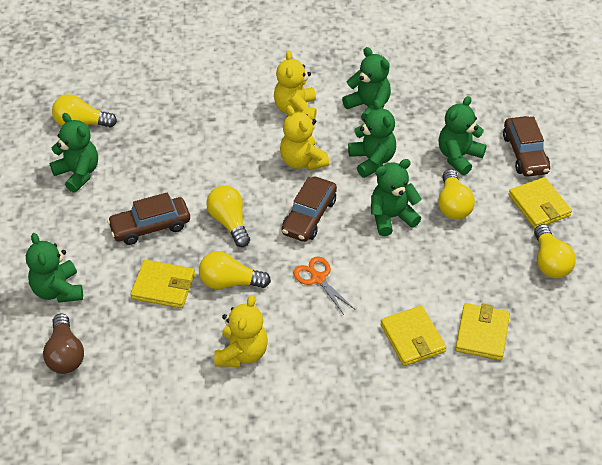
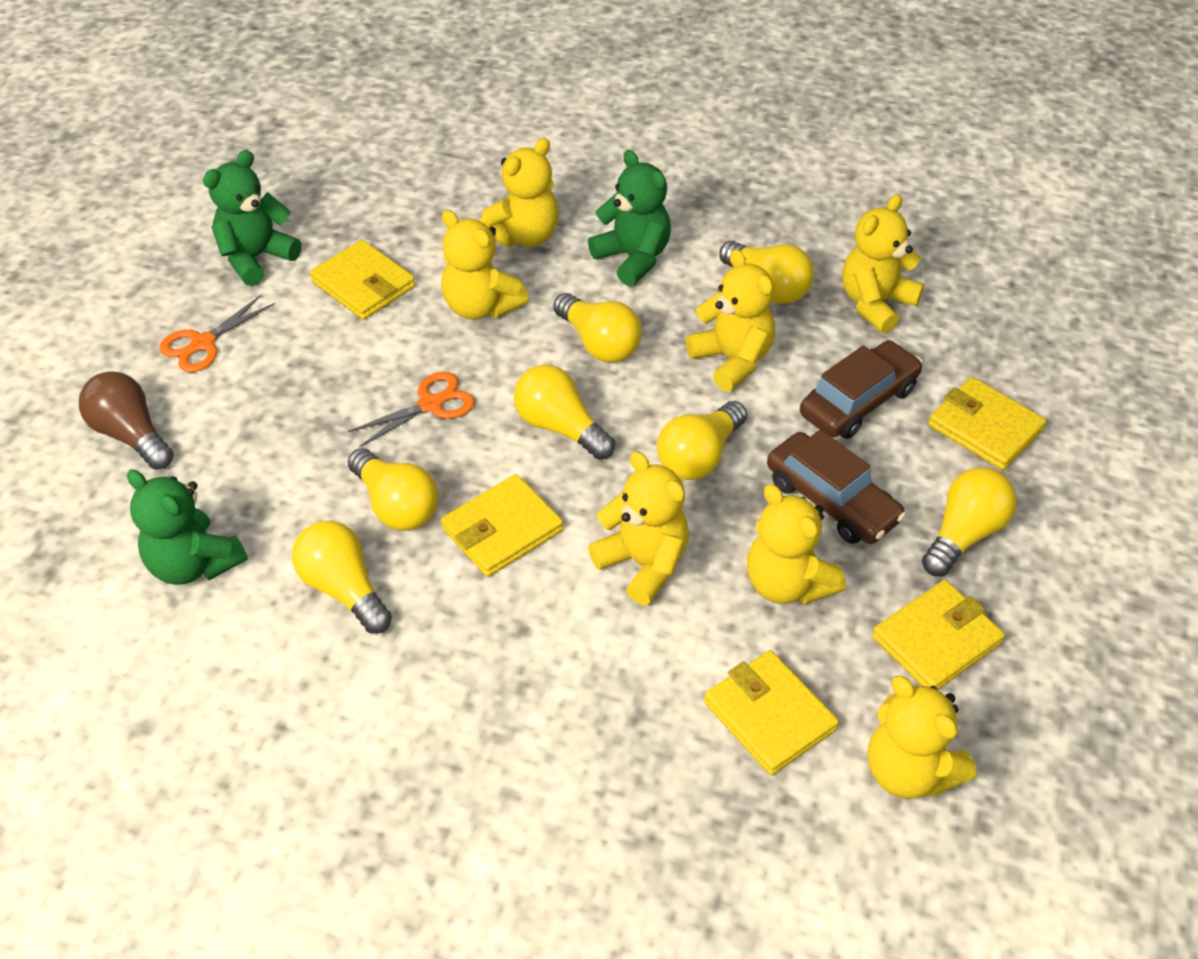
brown car: 3 -> 2
green teddy bear: 6 -> 3
orange scissors: 1 -> 2
yellow light bulb: 5 -> 7
yellow teddy bear: 3 -> 7
yellow wallet: 4 -> 5

